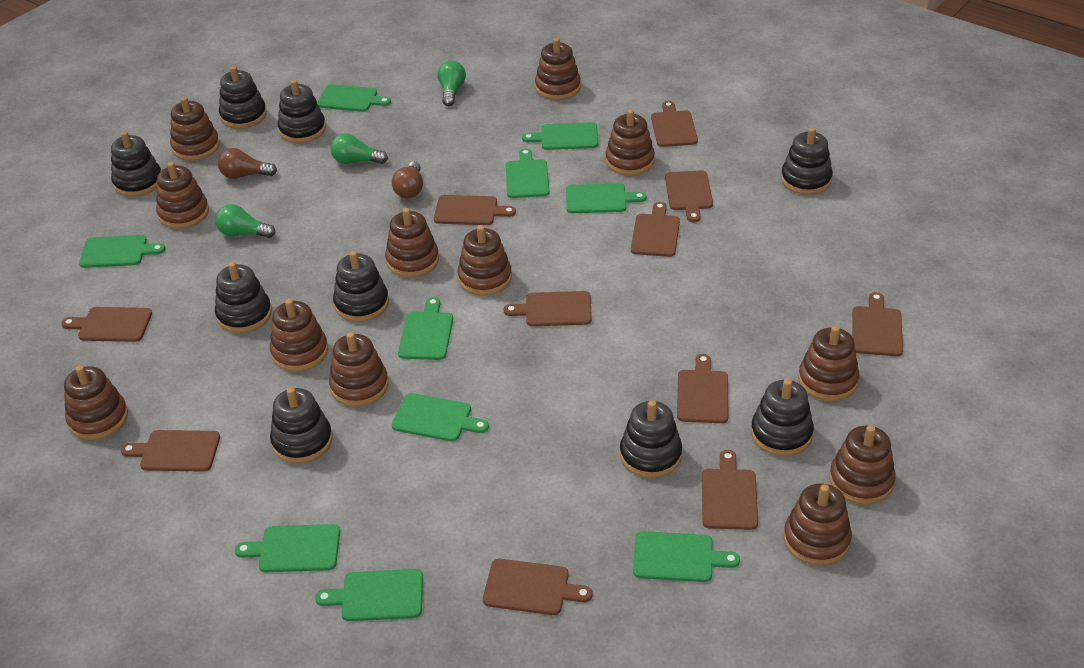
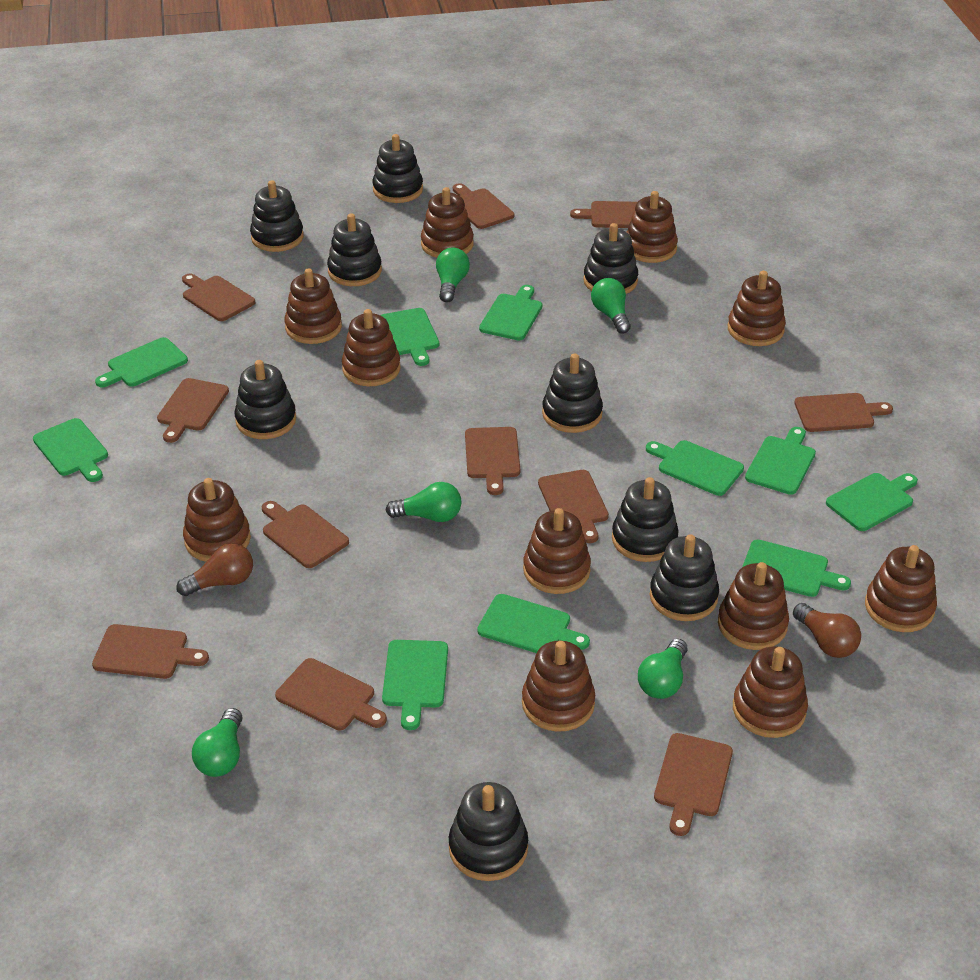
brown stacking toy: 12 -> 11
green light bulb: 3 -> 5

